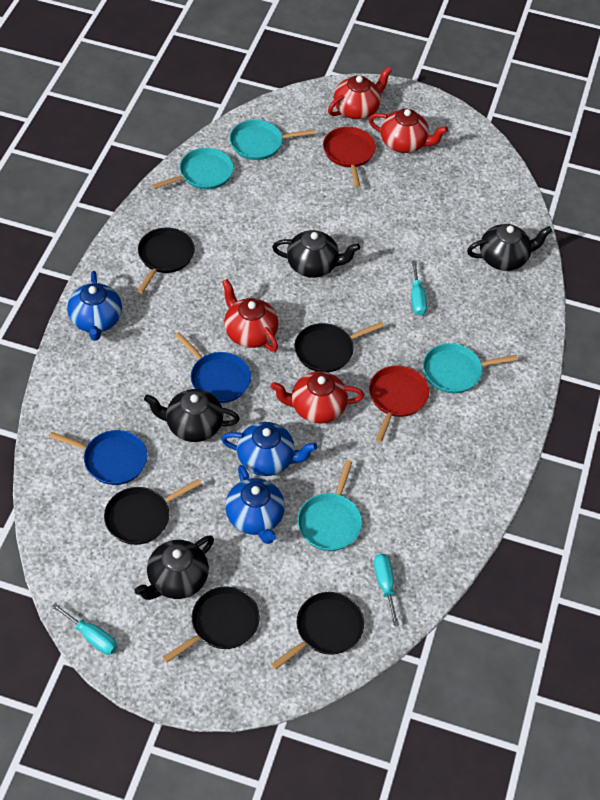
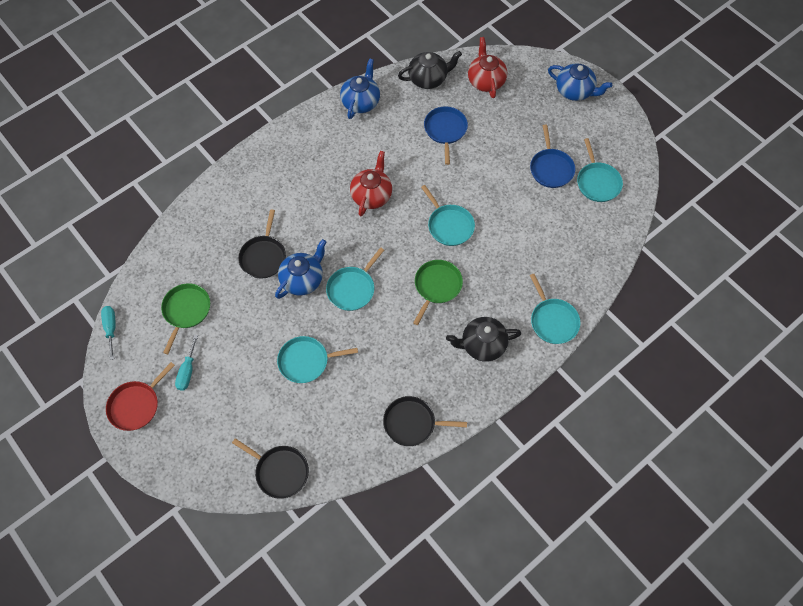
black pan: 5 -> 3
black teapot: 4 -> 2
green pan: 0 -> 2
red pan: 2 -> 1
red teapot: 4 -> 2
turquoise pan: 4 -> 5
turquoise screwdriver: 3 -> 2

